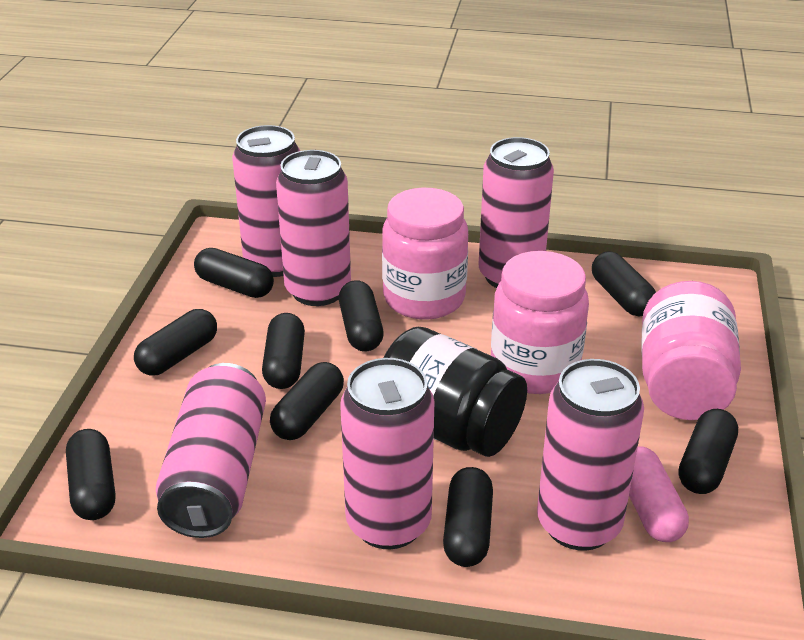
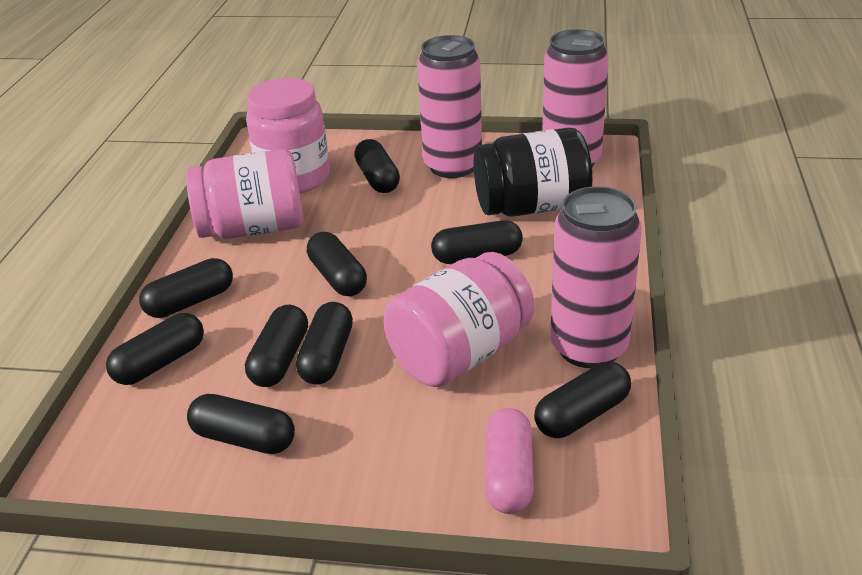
pink can: 6 -> 3

